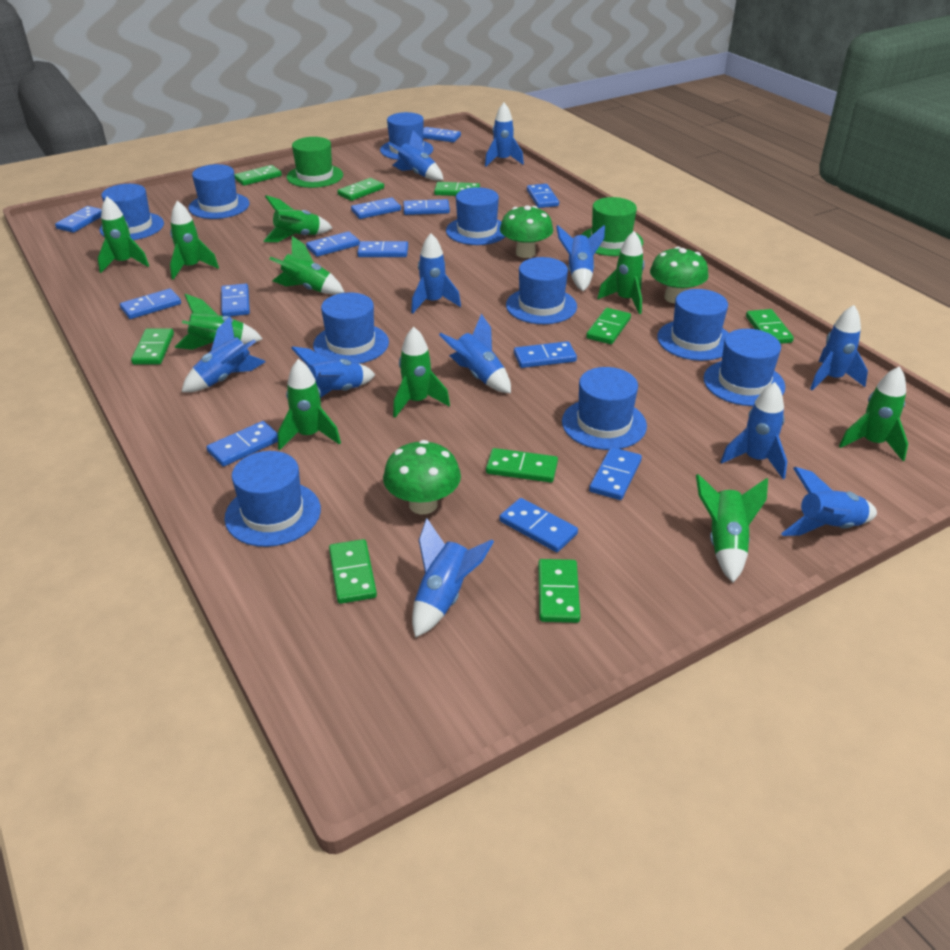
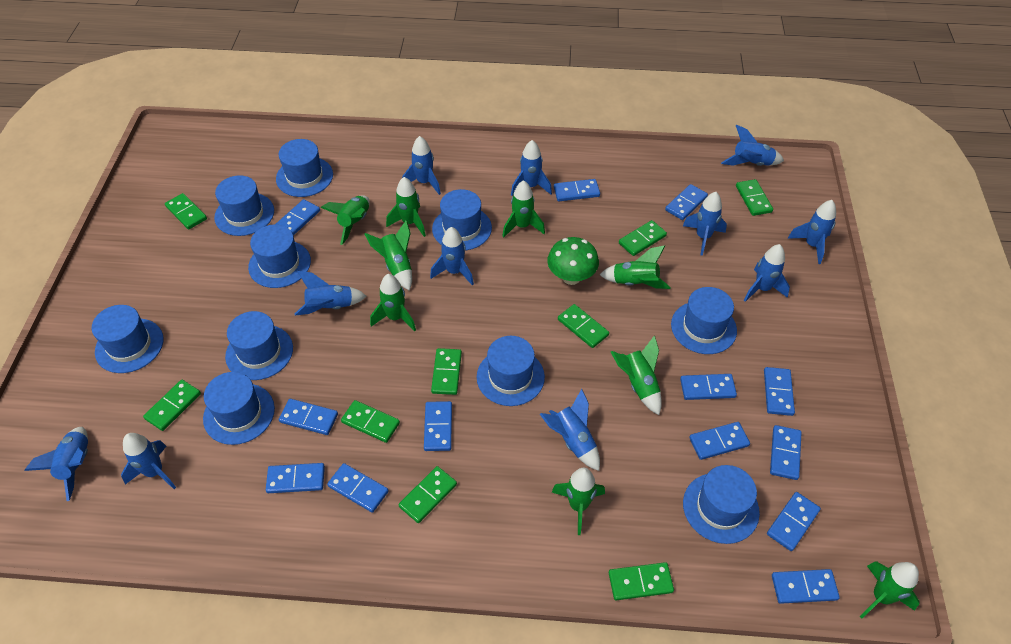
green hat: 2 -> 0
green mushroom: 3 -> 1
green rocket: 10 -> 9

